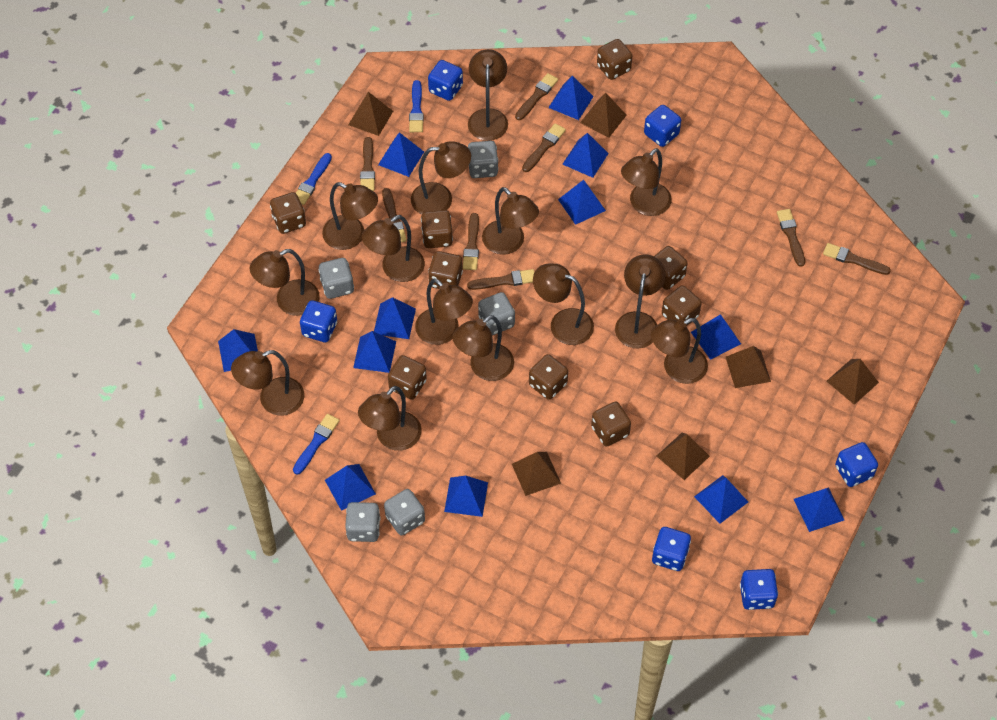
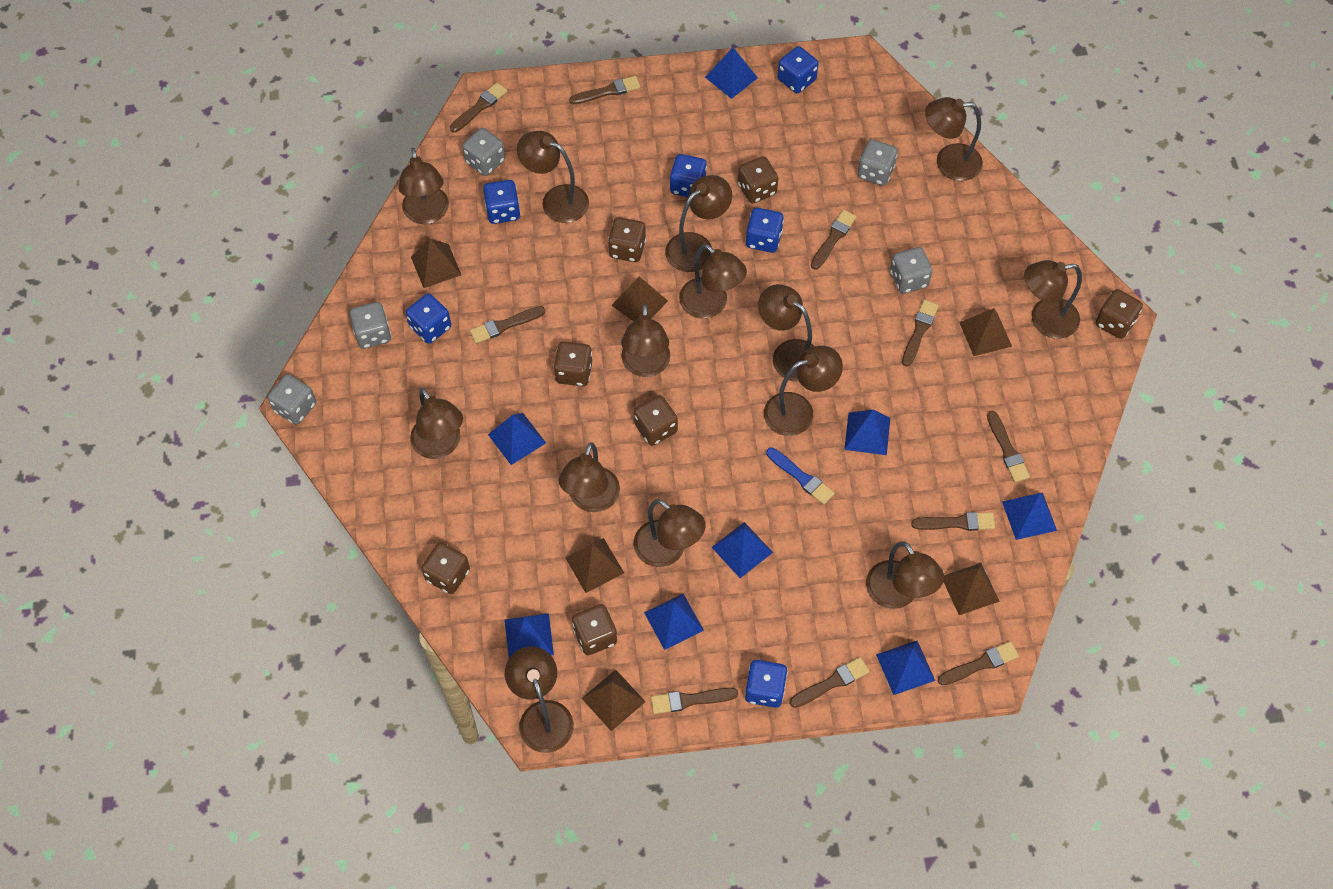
blue brush: 3 -> 1
blue pyramid: 12 -> 8
brown brush: 8 -> 10
brown dice: 9 -> 7

